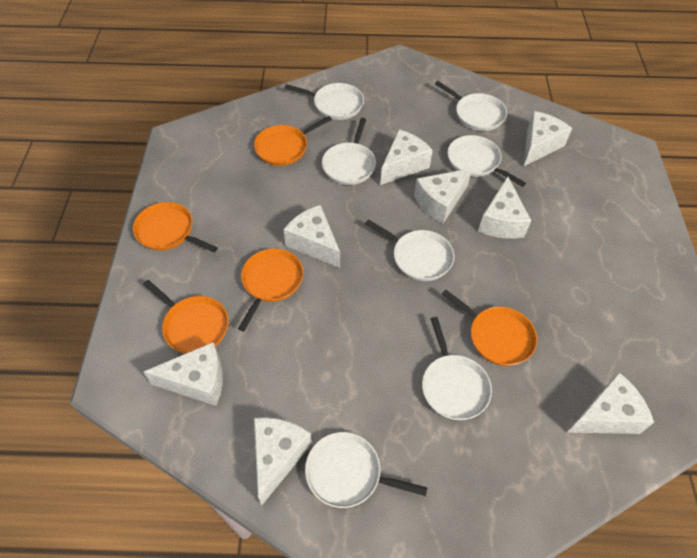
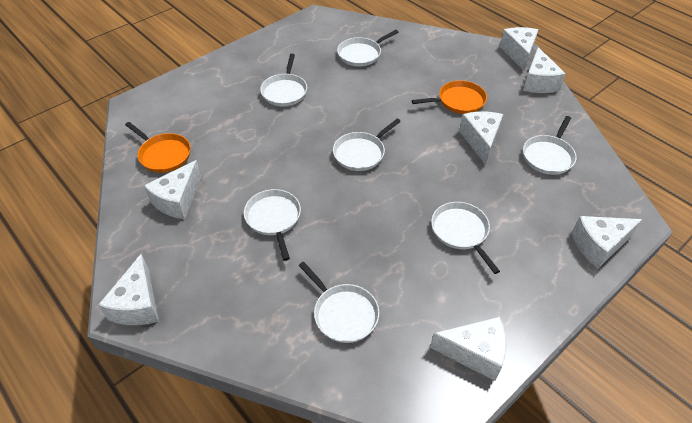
orange pan: 5 -> 2
white cheese: 8 -> 7

